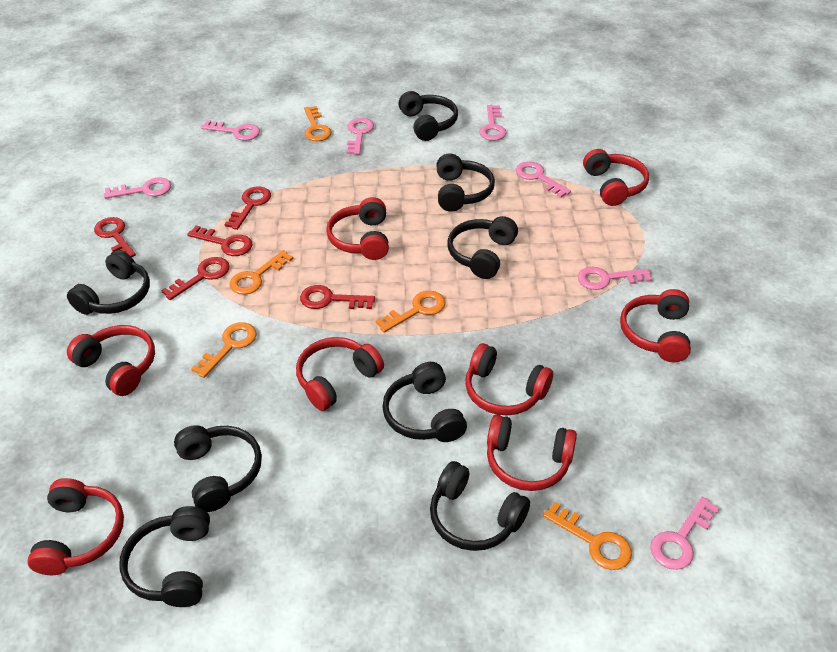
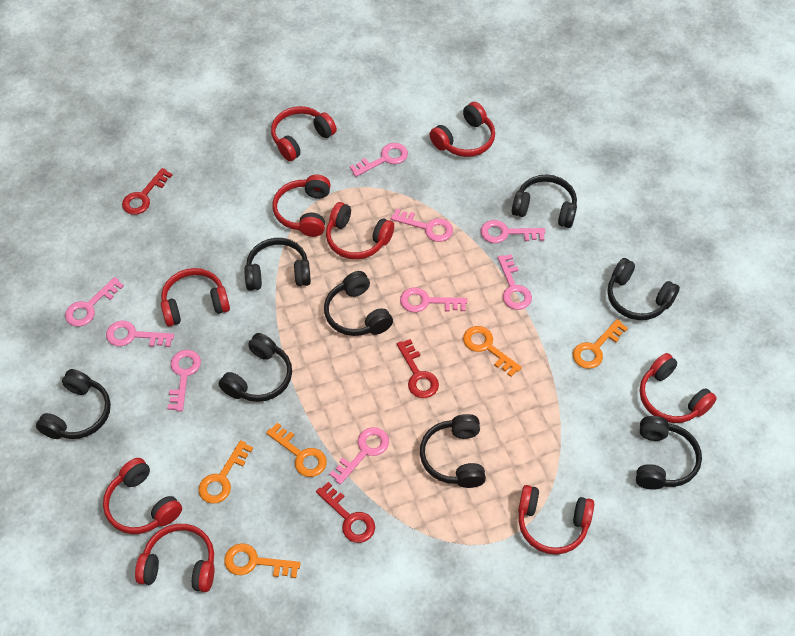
pink key: 7 -> 9
red headphones: 8 -> 9
red key: 5 -> 3

